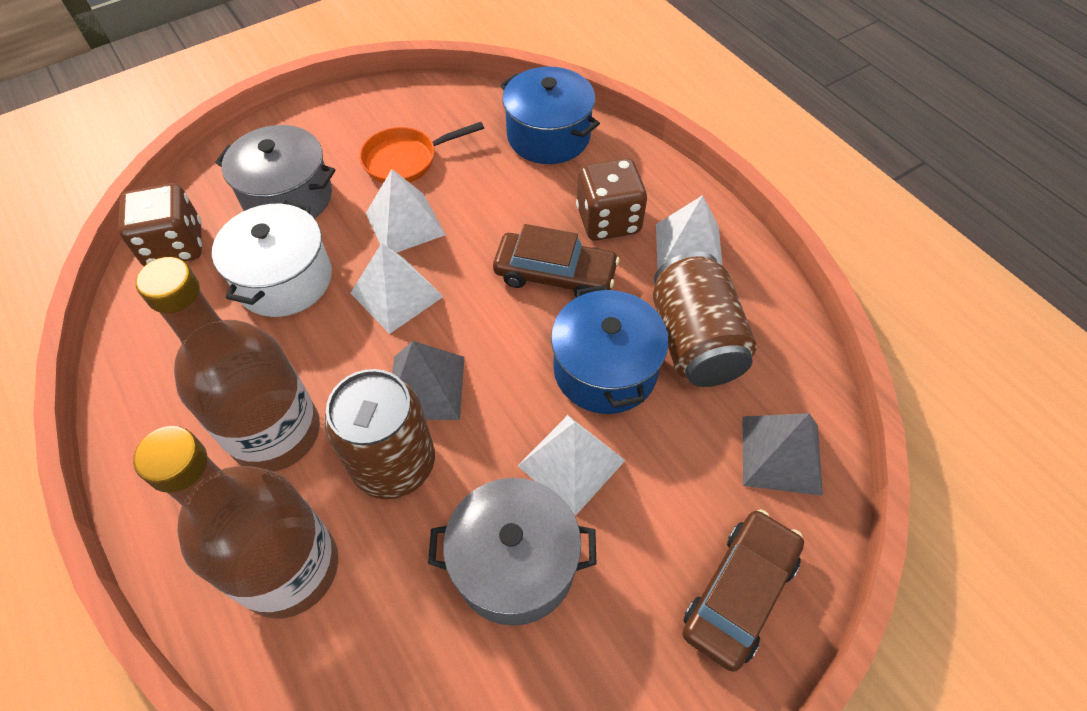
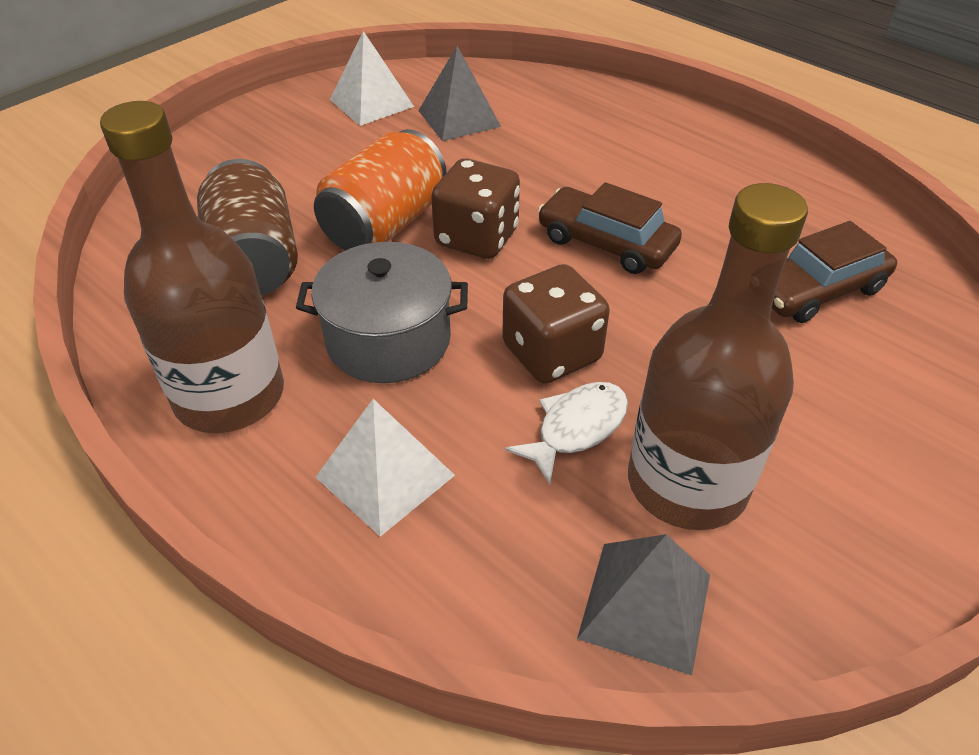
blue pot: 2 -> 0
brown can: 2 -> 1
grey pot: 2 -> 1
orange can: 0 -> 1
orange pan: 1 -> 0
white fish: 0 -> 1
white pot: 1 -> 0
white pyramid: 4 -> 2

